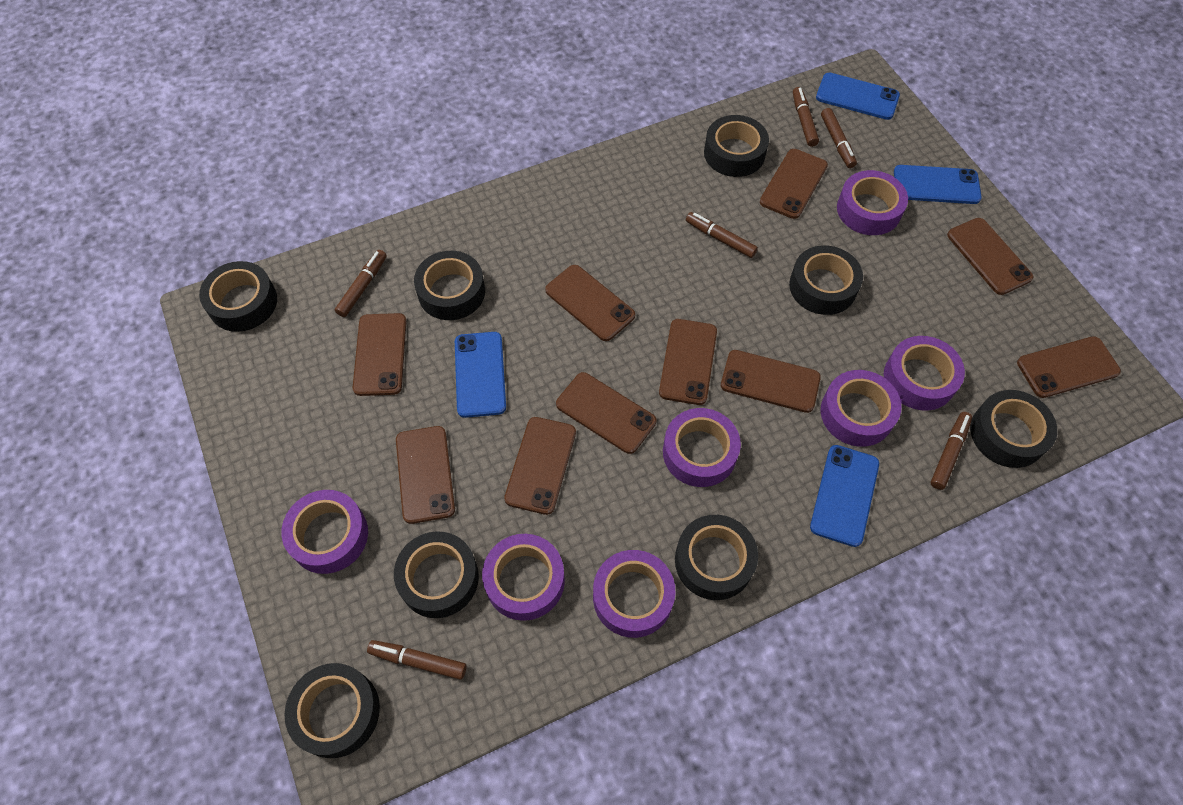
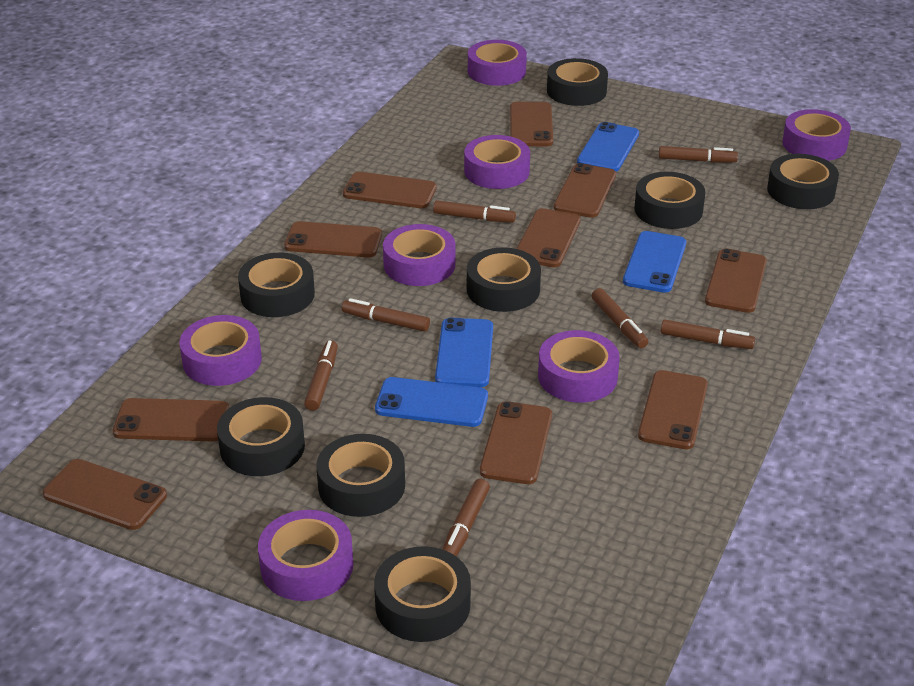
brown marker: 6 -> 7

